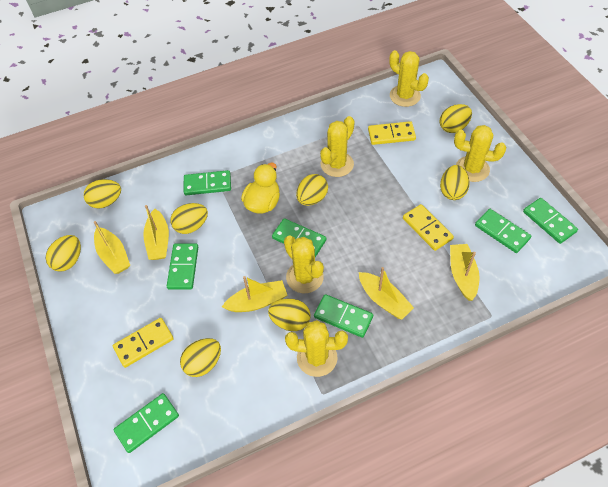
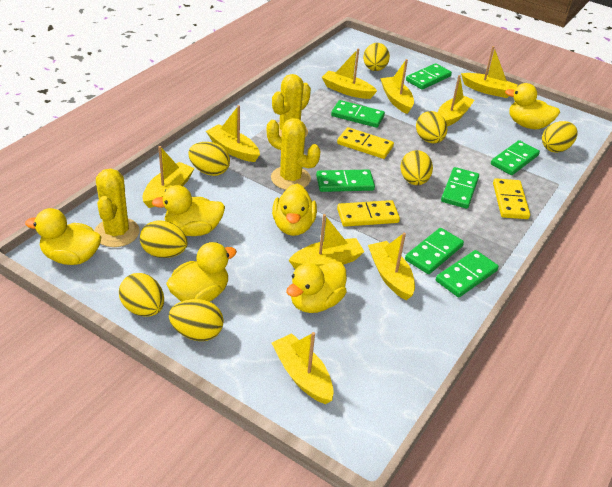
yellow boat: 5 -> 9
yellow cactus: 5 -> 3
yellow duck: 1 -> 6

